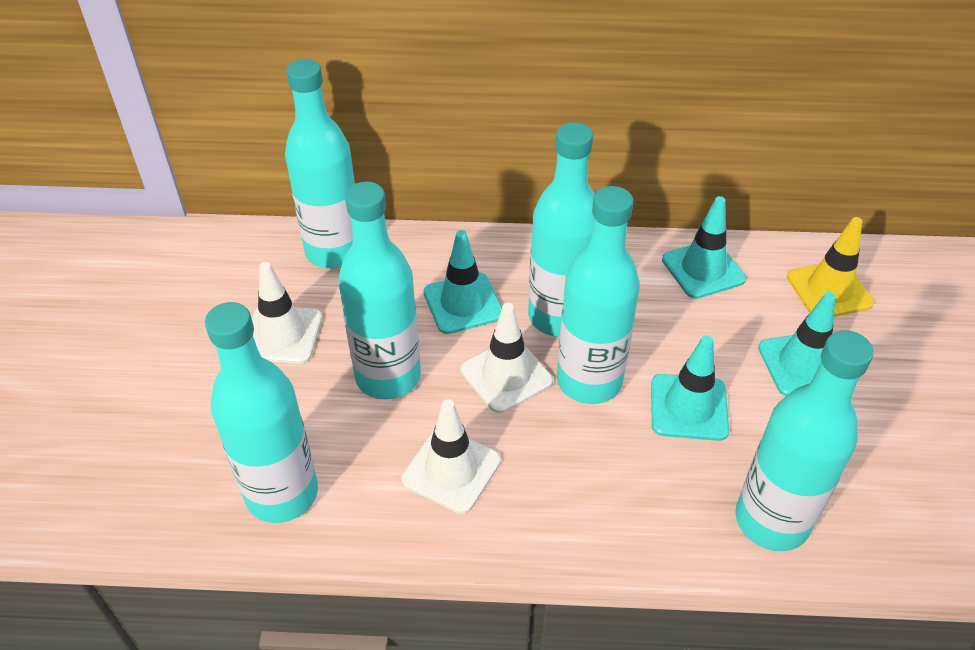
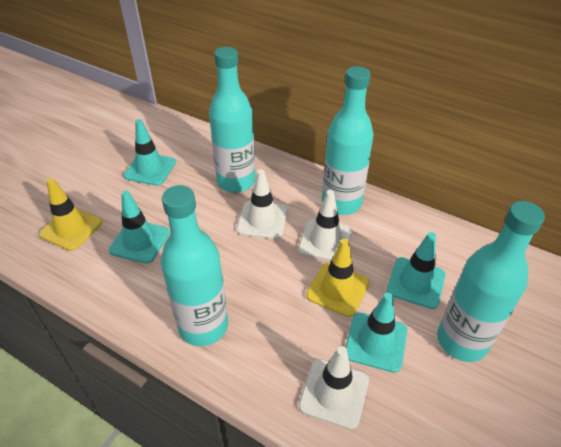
turquoise bottle: 6 -> 4
yellow traffic cone: 1 -> 2

